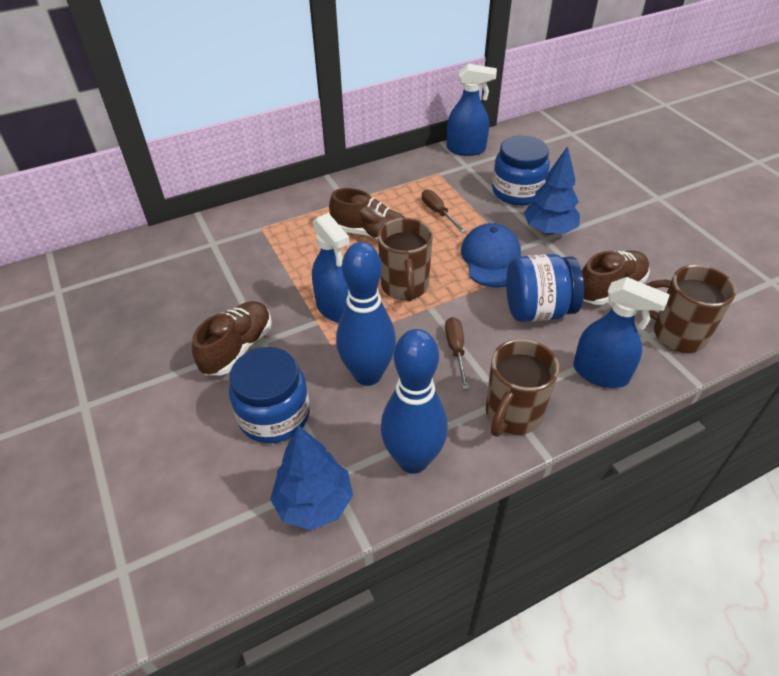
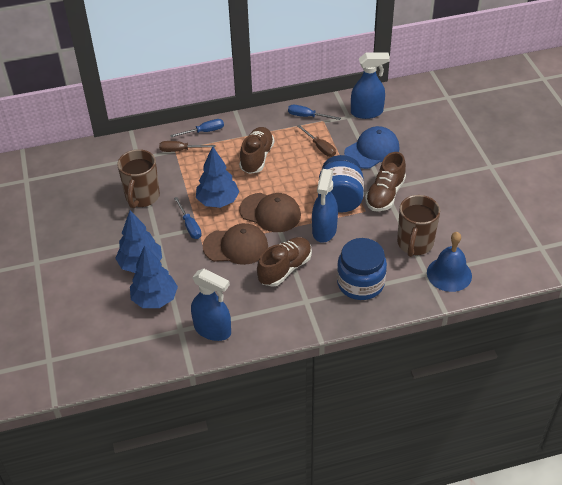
blue bell: 0 -> 1
blue bowling pin: 2 -> 0
blue jar: 3 -> 2
blue screwdriver: 0 -> 3
blue tree: 2 -> 3
brown cap: 0 -> 2
brown mug: 3 -> 2

